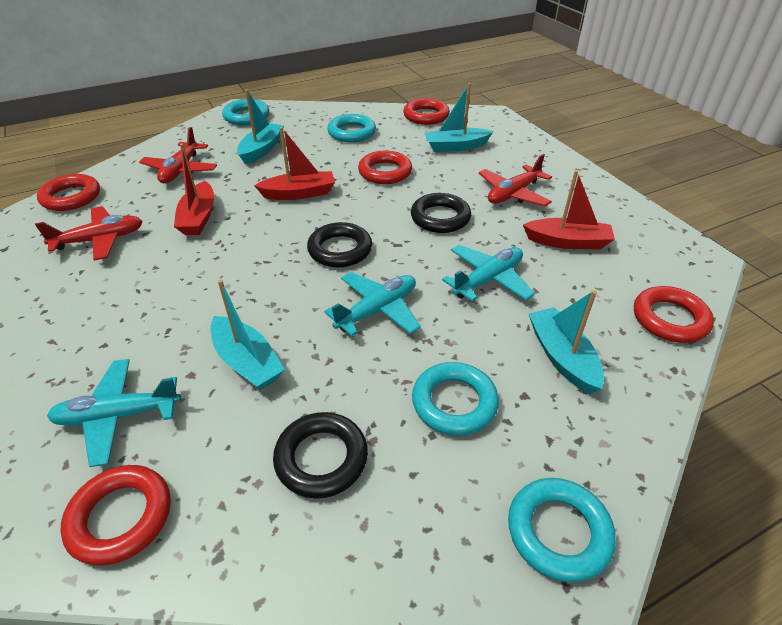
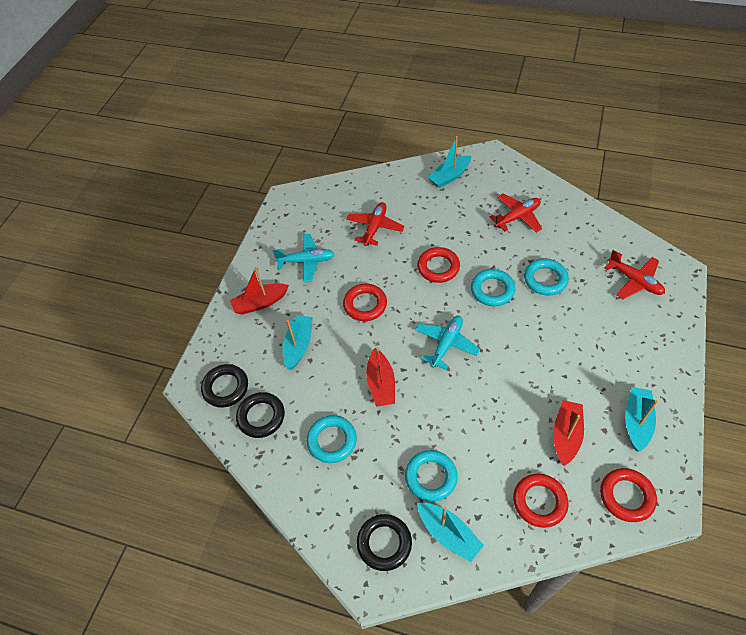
red ring: 5 -> 4
turquoise plane: 3 -> 2

